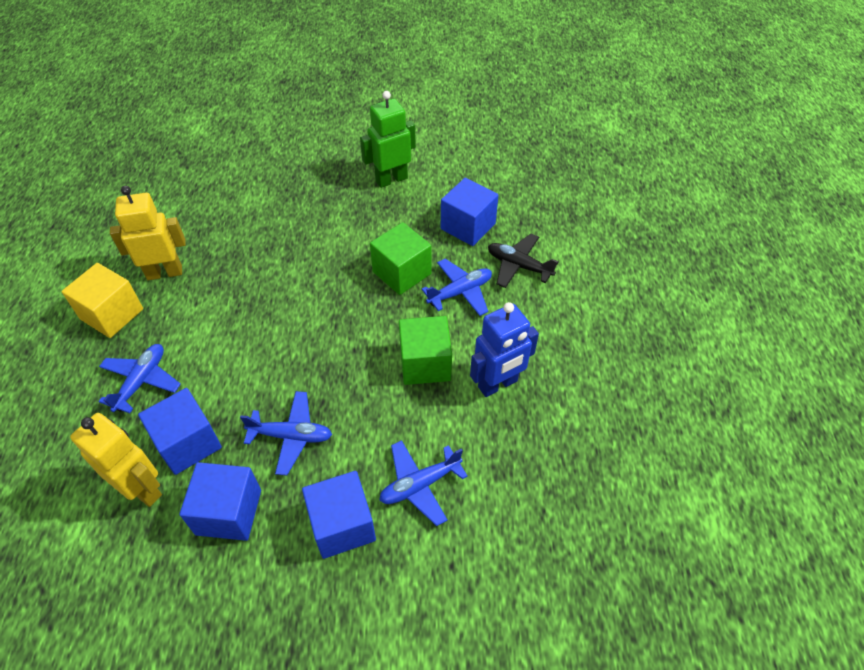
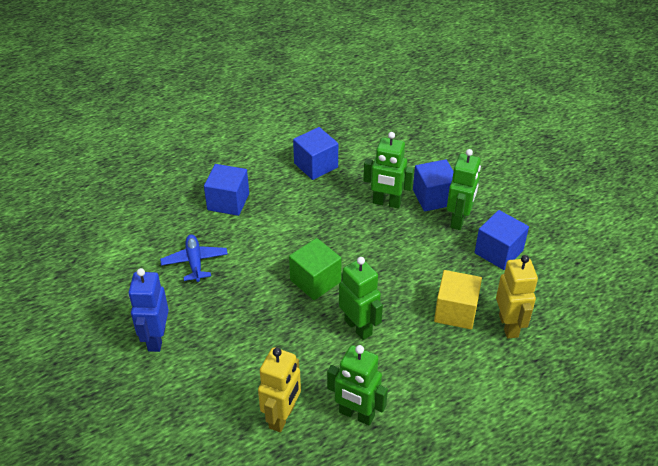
black plane: 1 -> 0
blue plane: 4 -> 1
green cube: 2 -> 1
green robot: 1 -> 4

